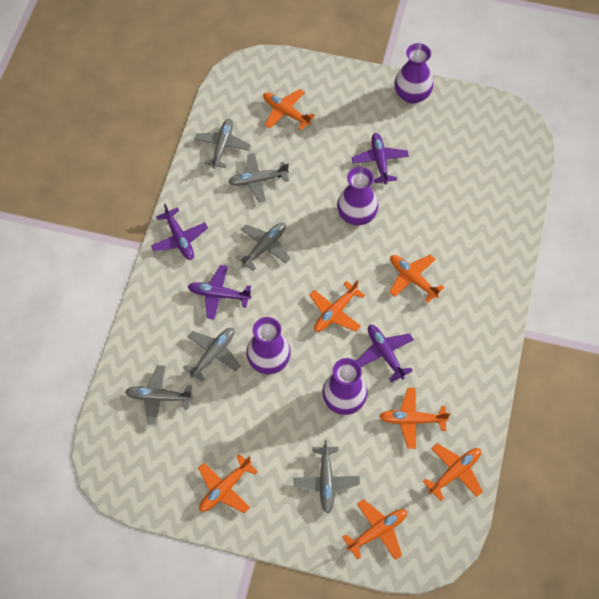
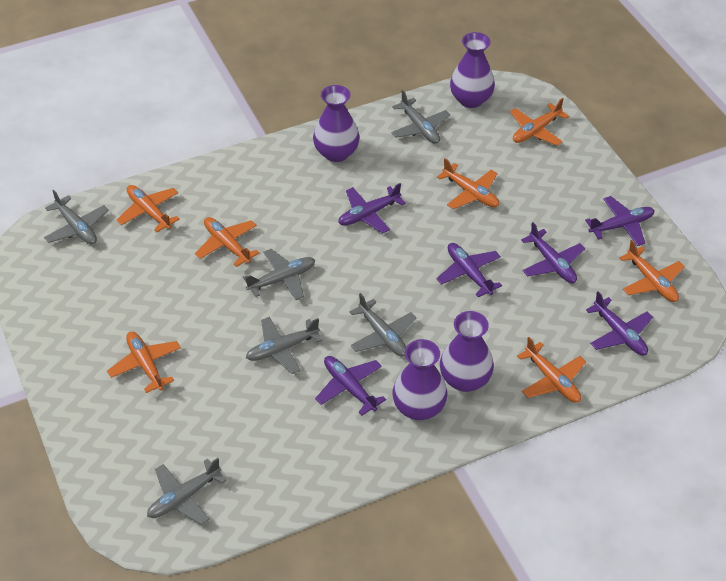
purple plane: 4 -> 6

